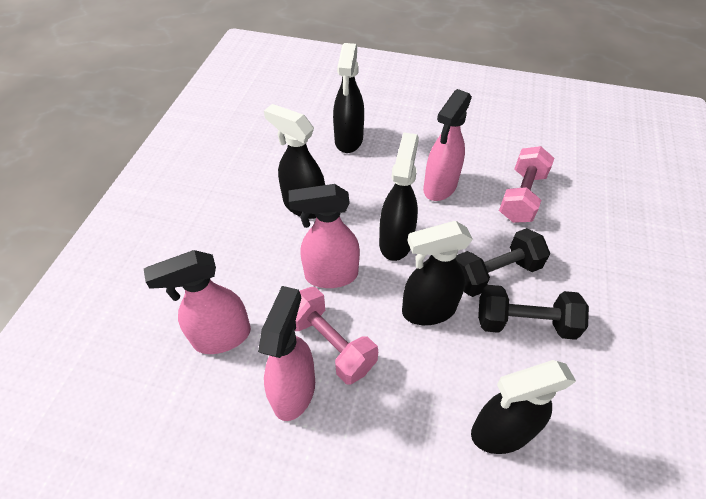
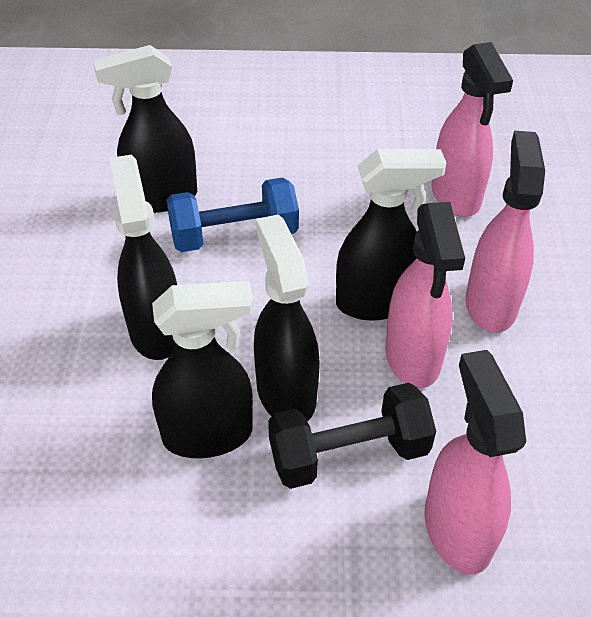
black dumbbell: 2 -> 1
blue dumbbell: 0 -> 1
pink dumbbell: 2 -> 0

